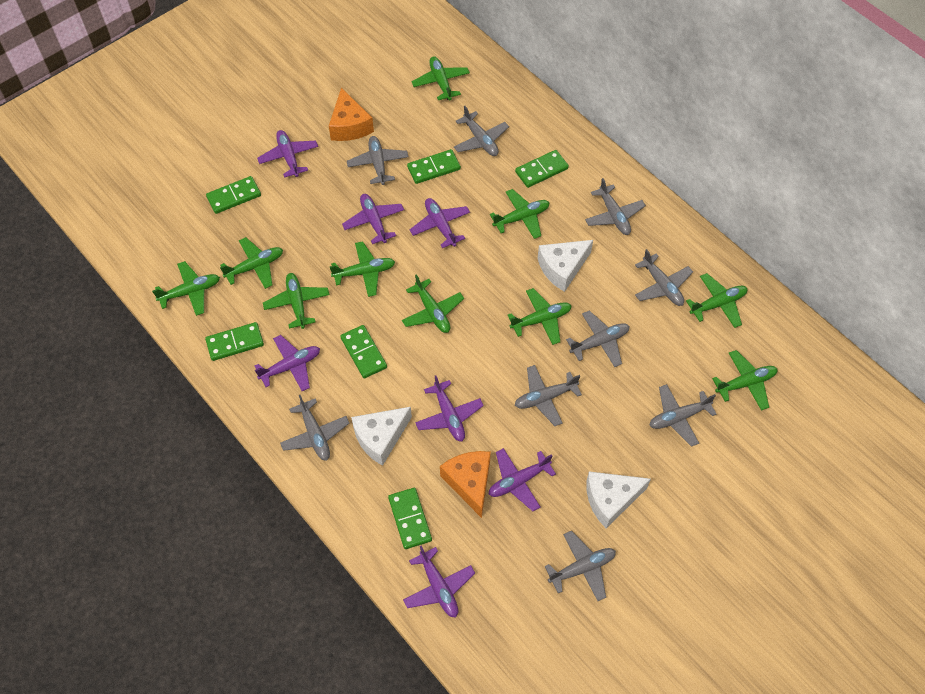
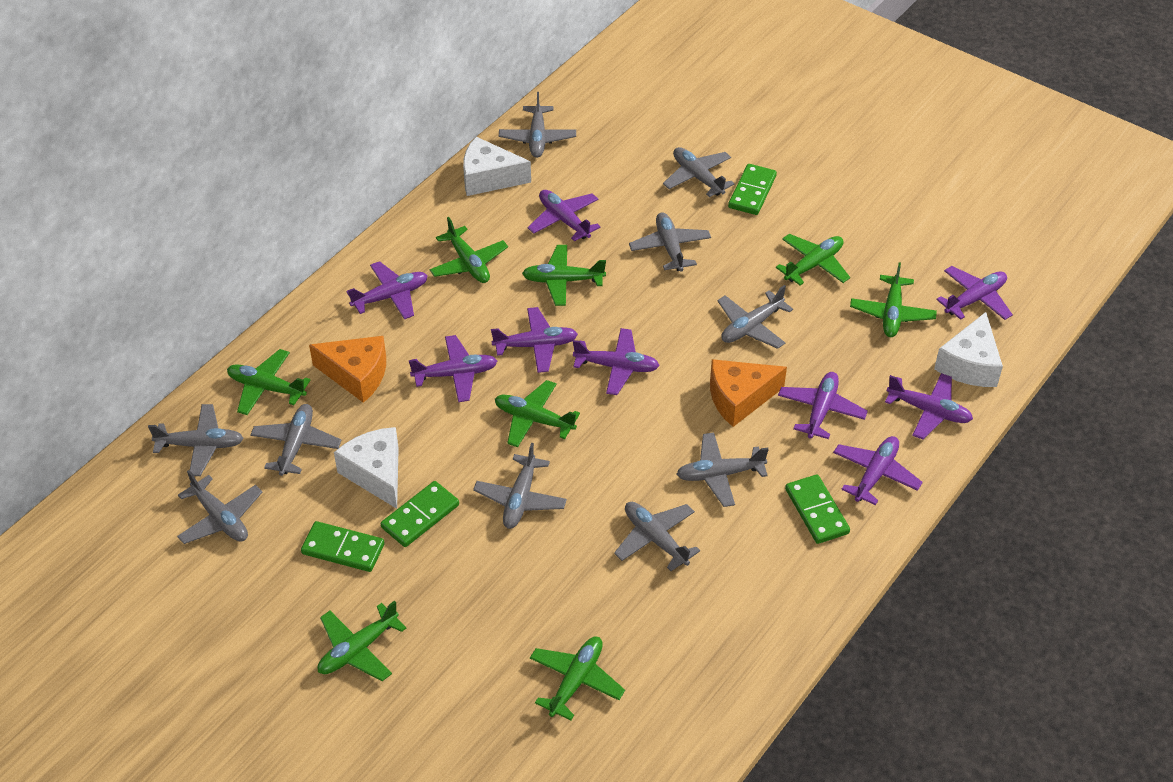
green domino: 6 -> 4
green plane: 10 -> 8
grey plane: 9 -> 10
purple plane: 7 -> 9

